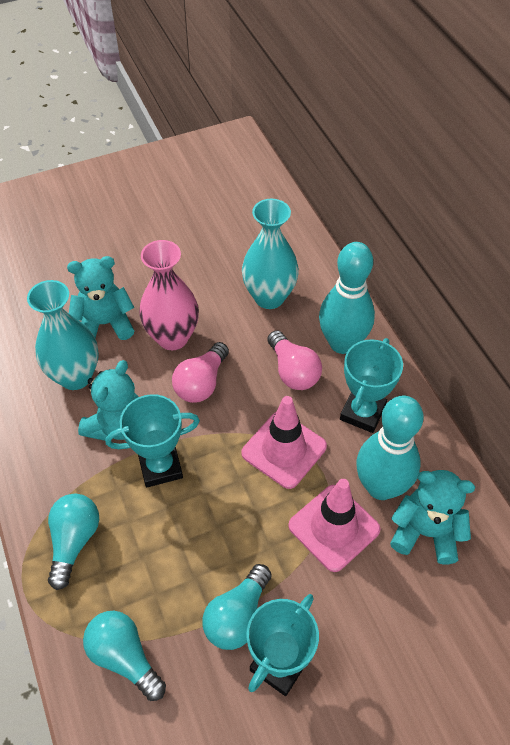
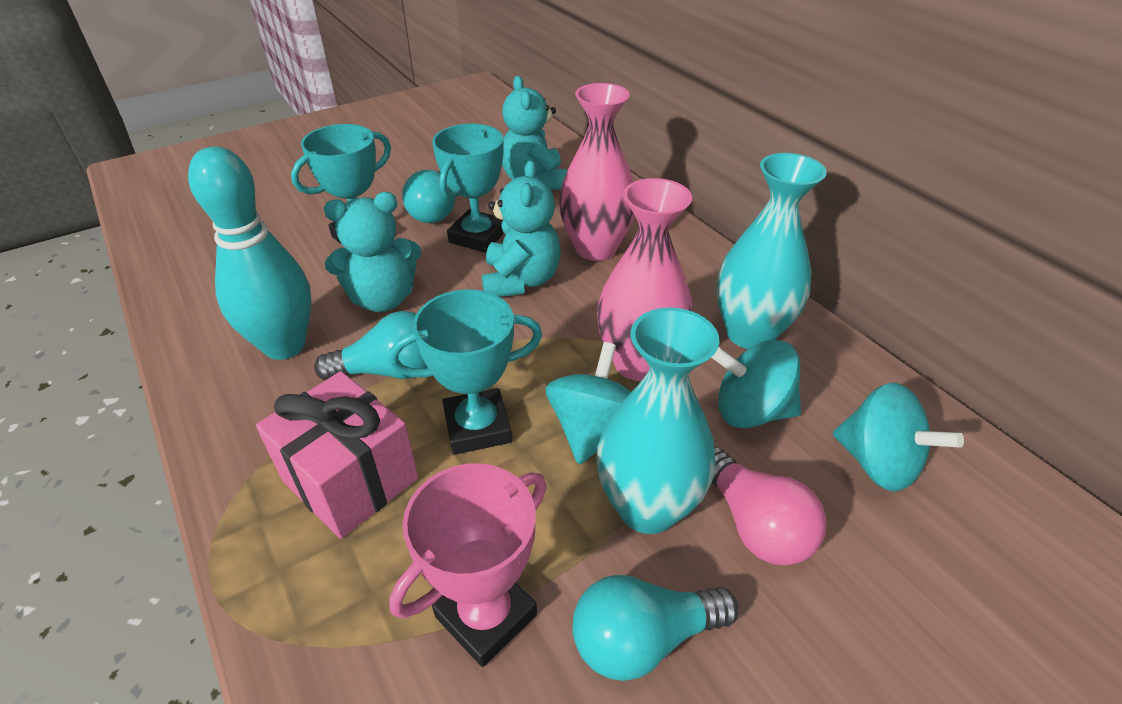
pink gift: 0 -> 1
pink light bulb: 2 -> 1
pink traffic cone: 2 -> 0
pink trophy: 0 -> 1
pink vase: 1 -> 2
turquoise bowling pin: 2 -> 1
turquoise spinning top: 0 -> 3

